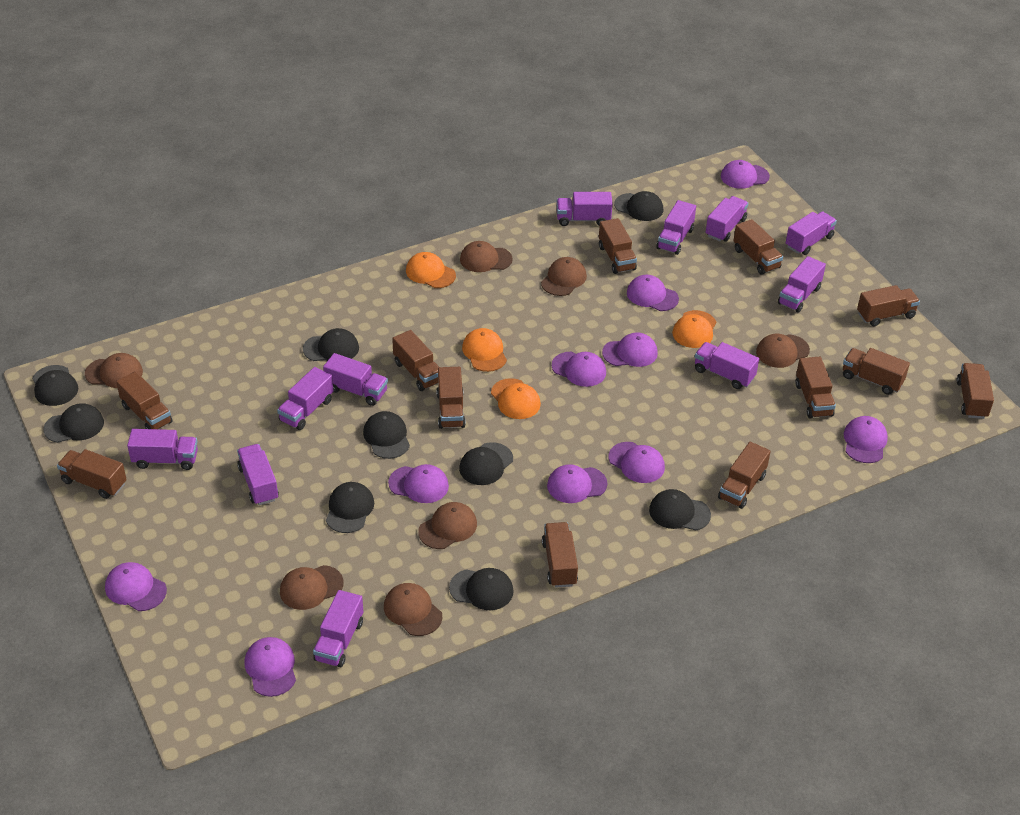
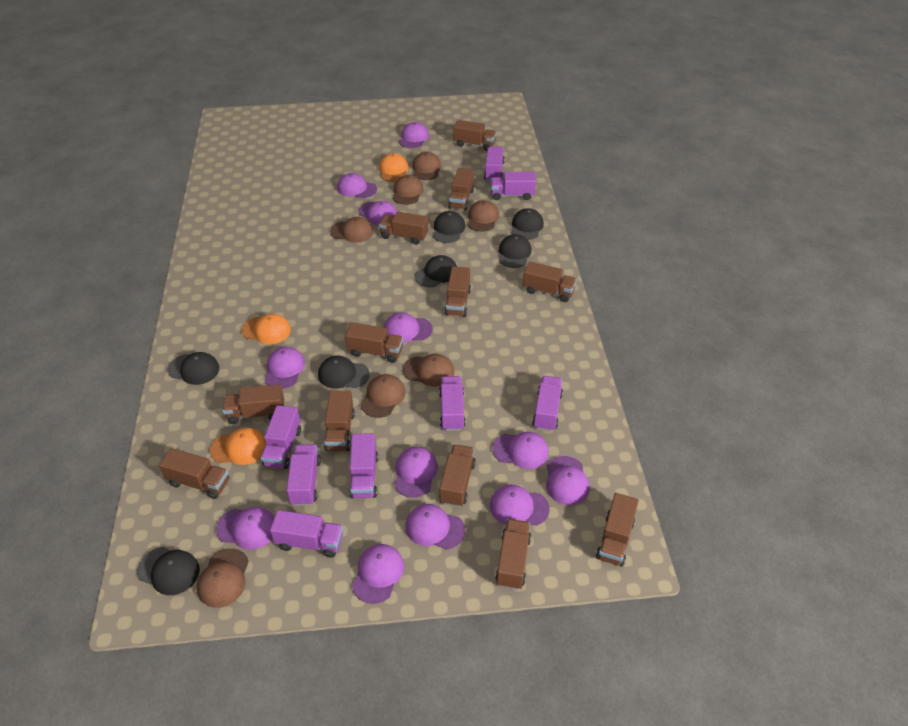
black cap: 9 -> 7
orange cap: 4 -> 3
purple cap: 10 -> 12
purple truck: 11 -> 8

